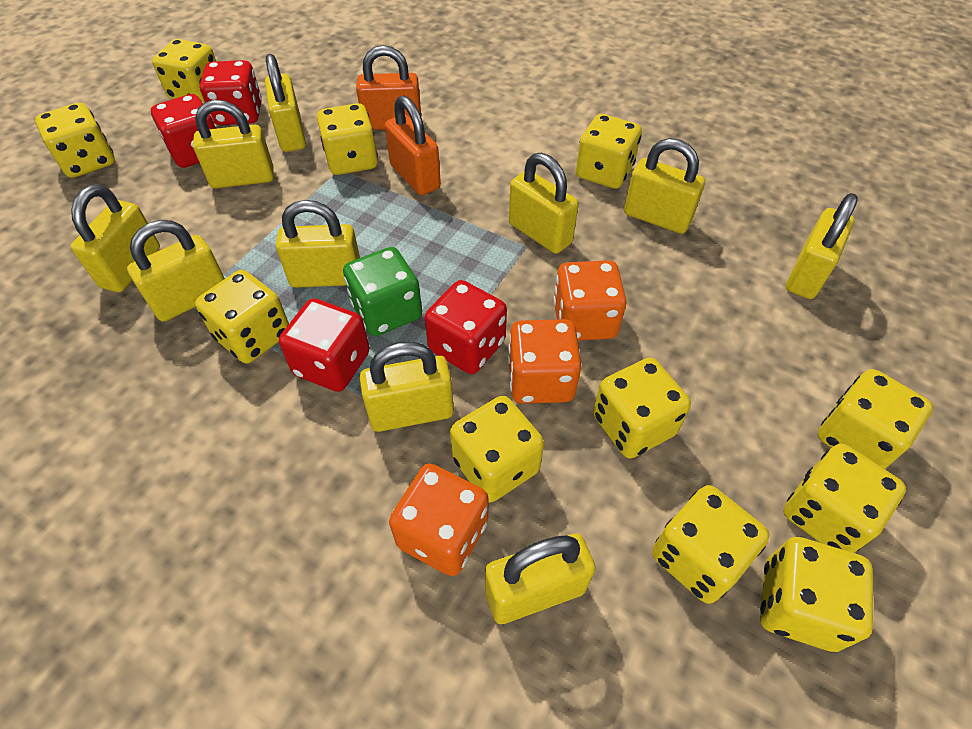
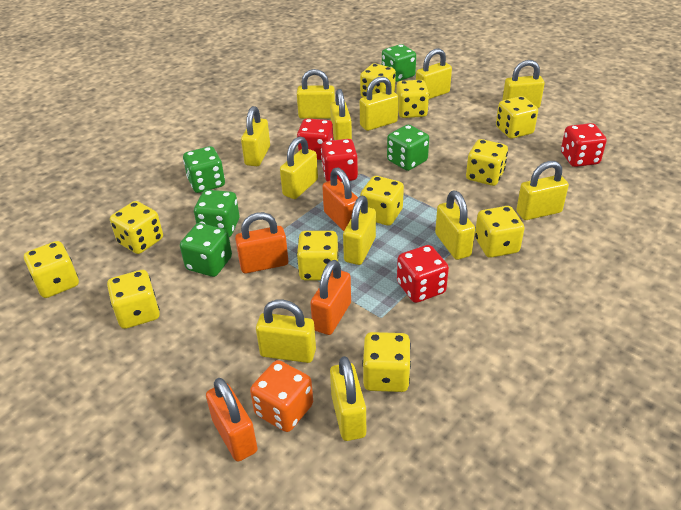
green dice: 1 -> 5
orange dice: 3 -> 1
orange padlock: 2 -> 4
yellow padlock: 10 -> 12

